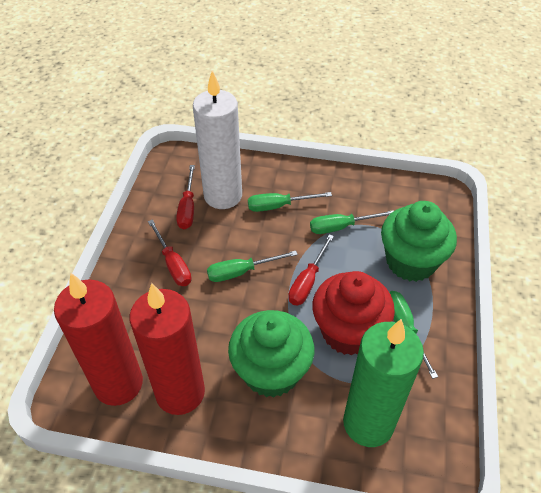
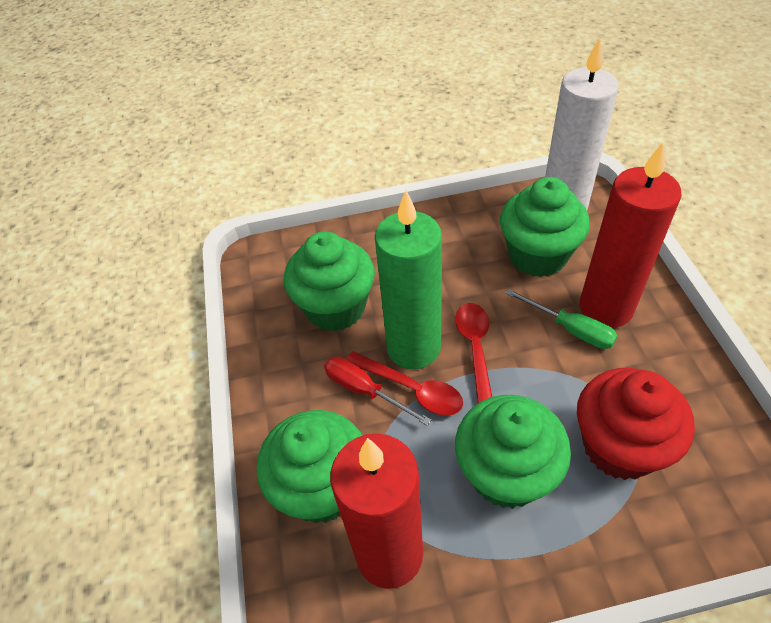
green cupcake: 2 -> 4
green screwdriver: 4 -> 1
red screwdriver: 3 -> 1
red spoon: 0 -> 2

